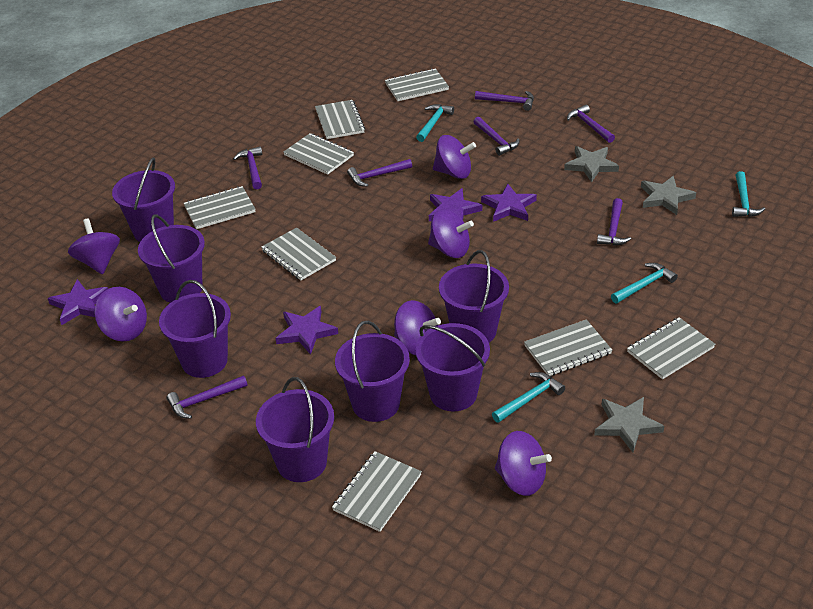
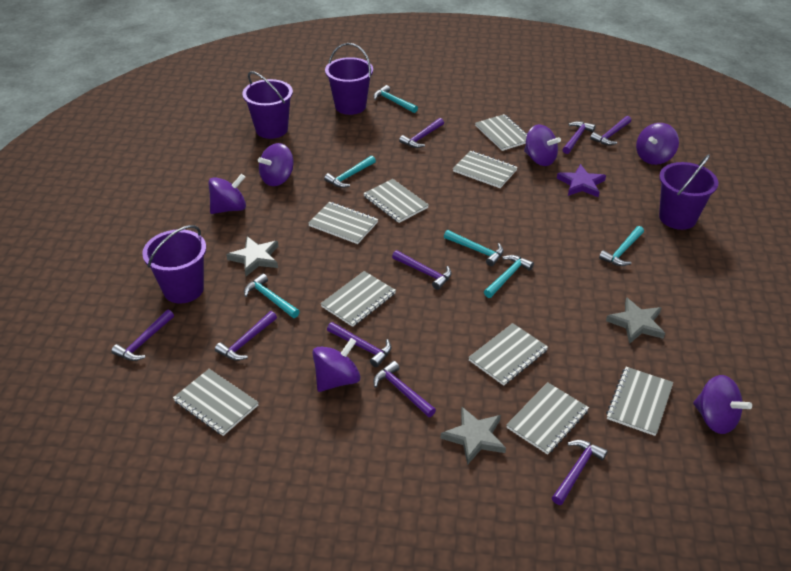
grey notebook: 8 -> 9
purple bucket: 7 -> 4
purple hammer: 7 -> 9
purple star: 4 -> 1
turquoise hammer: 4 -> 6

